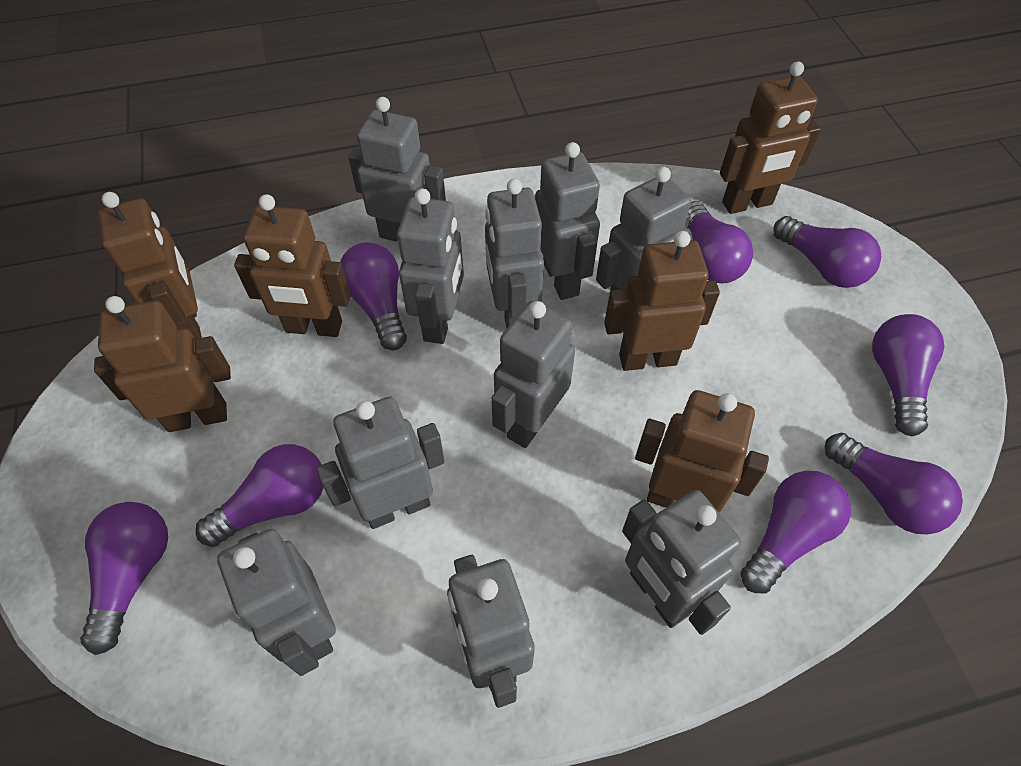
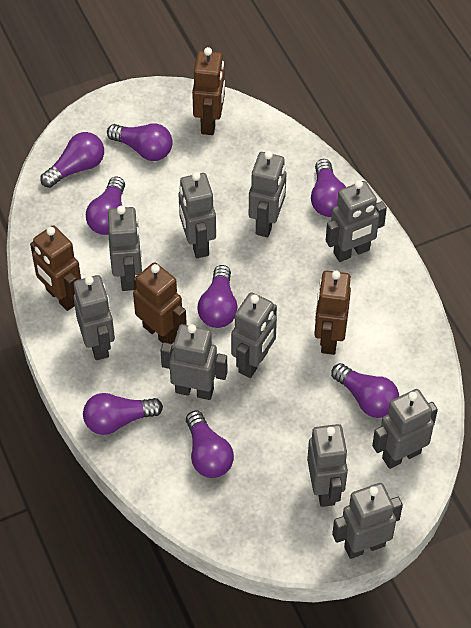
brown robot: 6 -> 4

